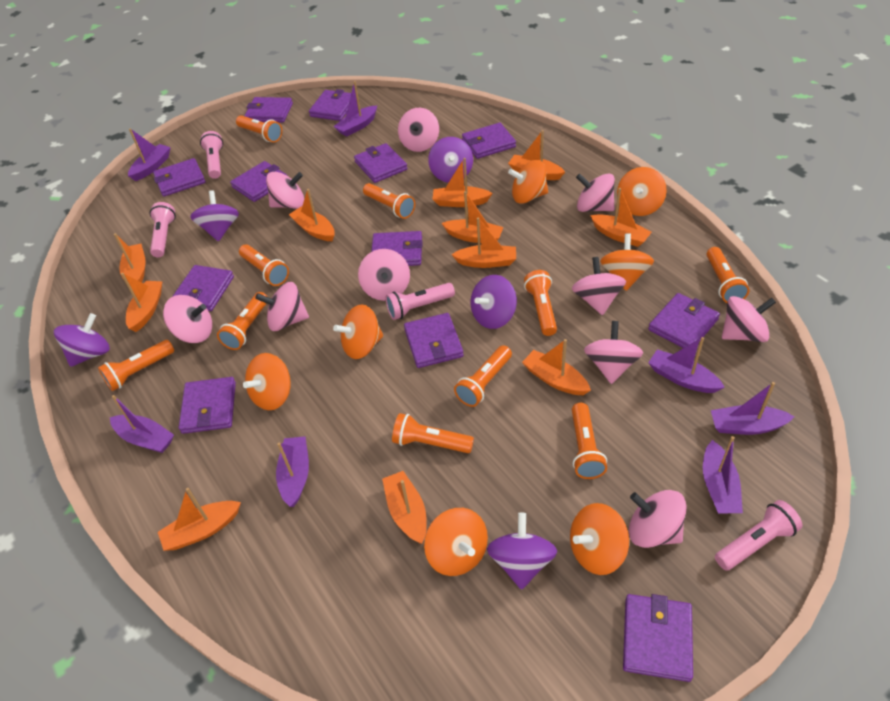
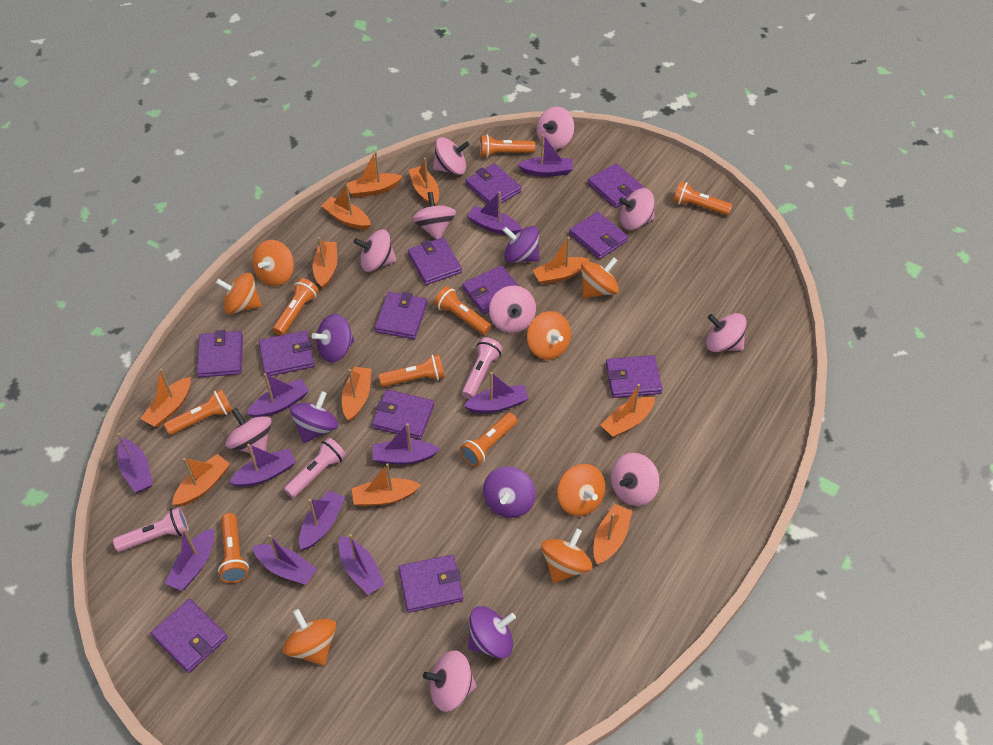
orange flashlight: 10 -> 8
pink flashlight: 4 -> 3
purple boat: 7 -> 11

